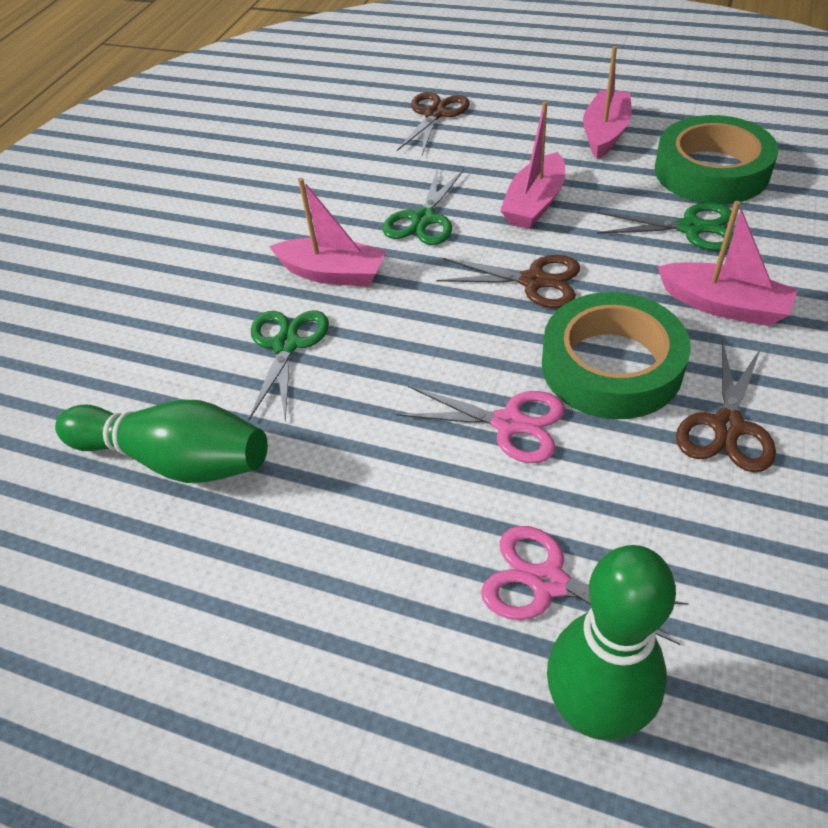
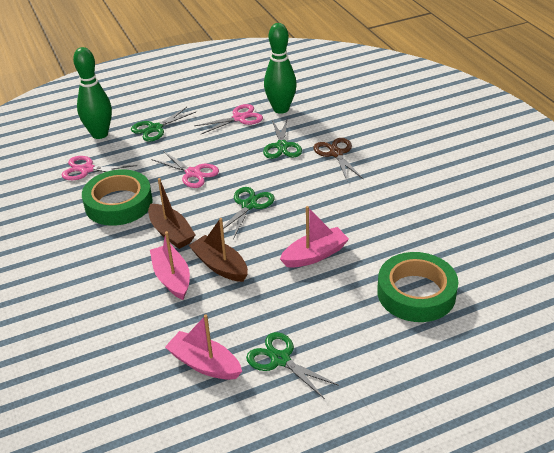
brown boat: 0 -> 2
brown scissors: 3 -> 1
green scissors: 3 -> 4
pink boat: 4 -> 3
pink scissors: 2 -> 3

